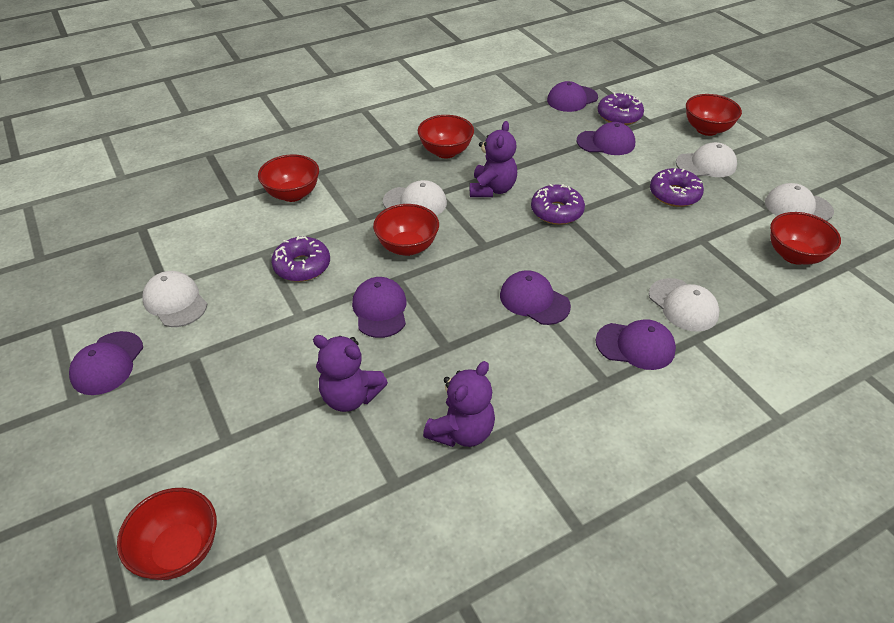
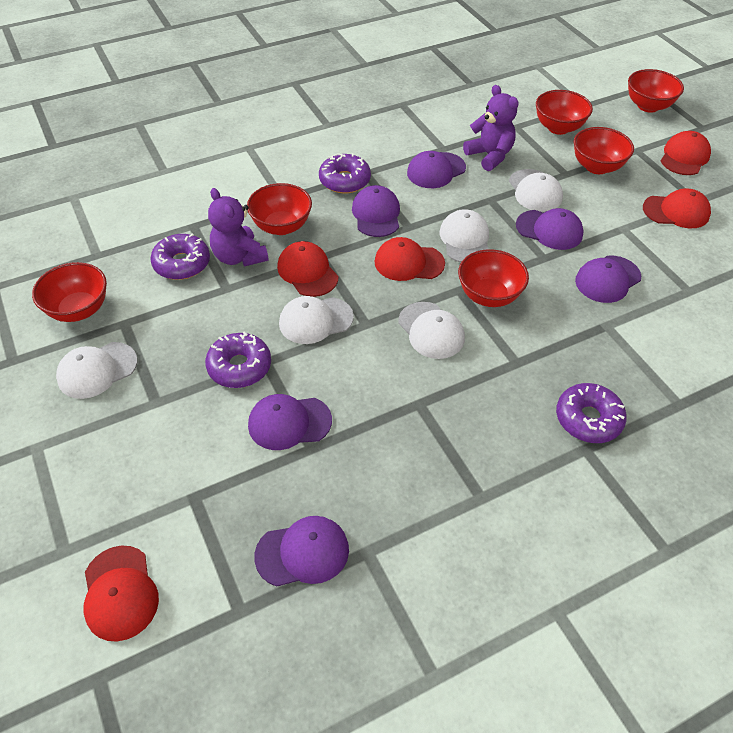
purple teddy bear: 3 -> 2
red cap: 0 -> 5

